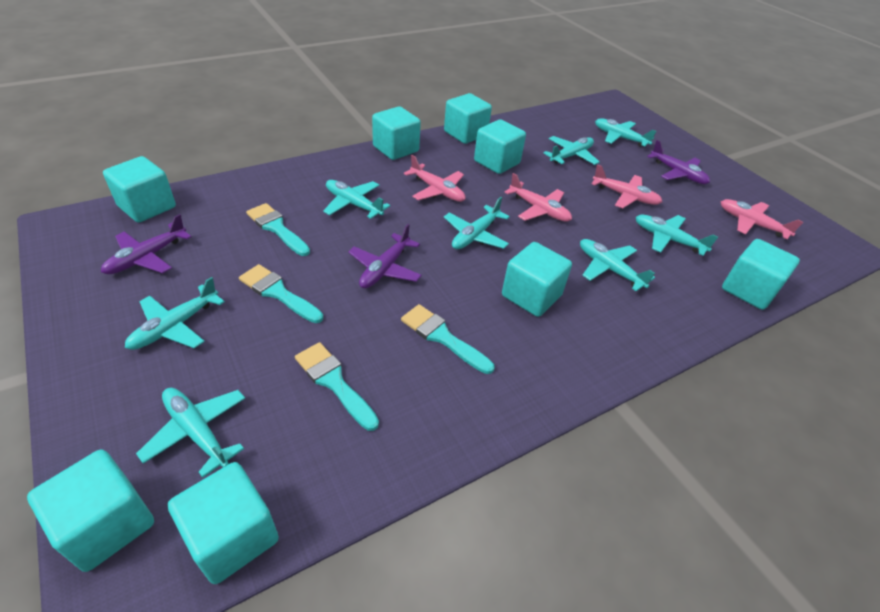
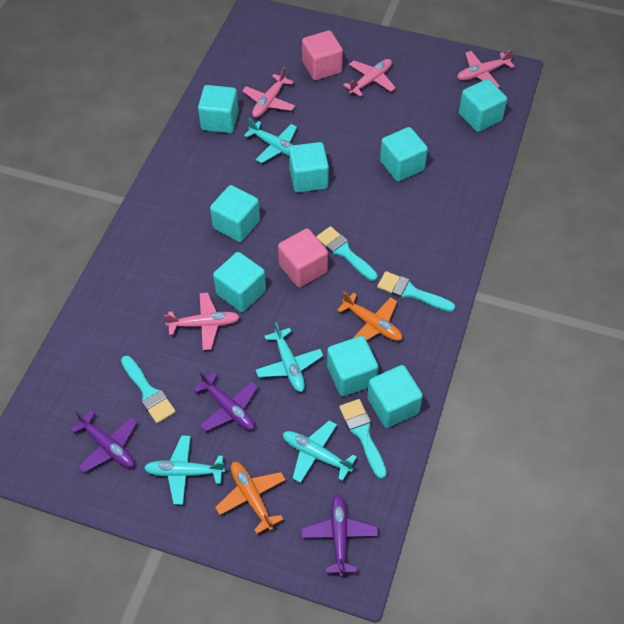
orange plane: 0 -> 2
pink cube: 0 -> 2
turquoise plane: 8 -> 4

